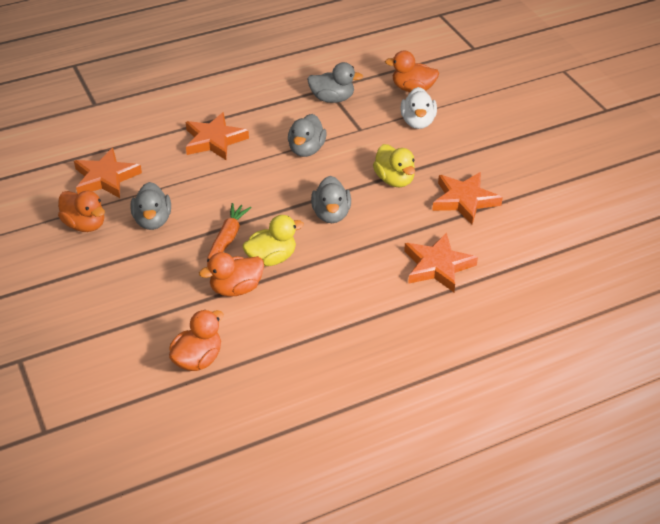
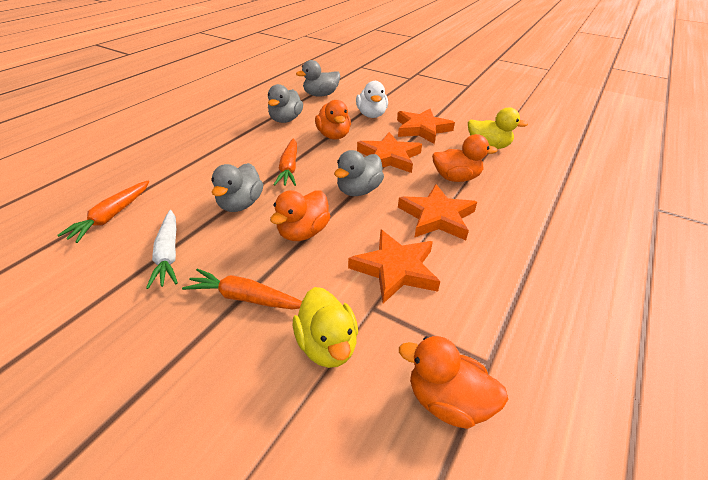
orange carrot: 1 -> 3
white carrot: 0 -> 1

